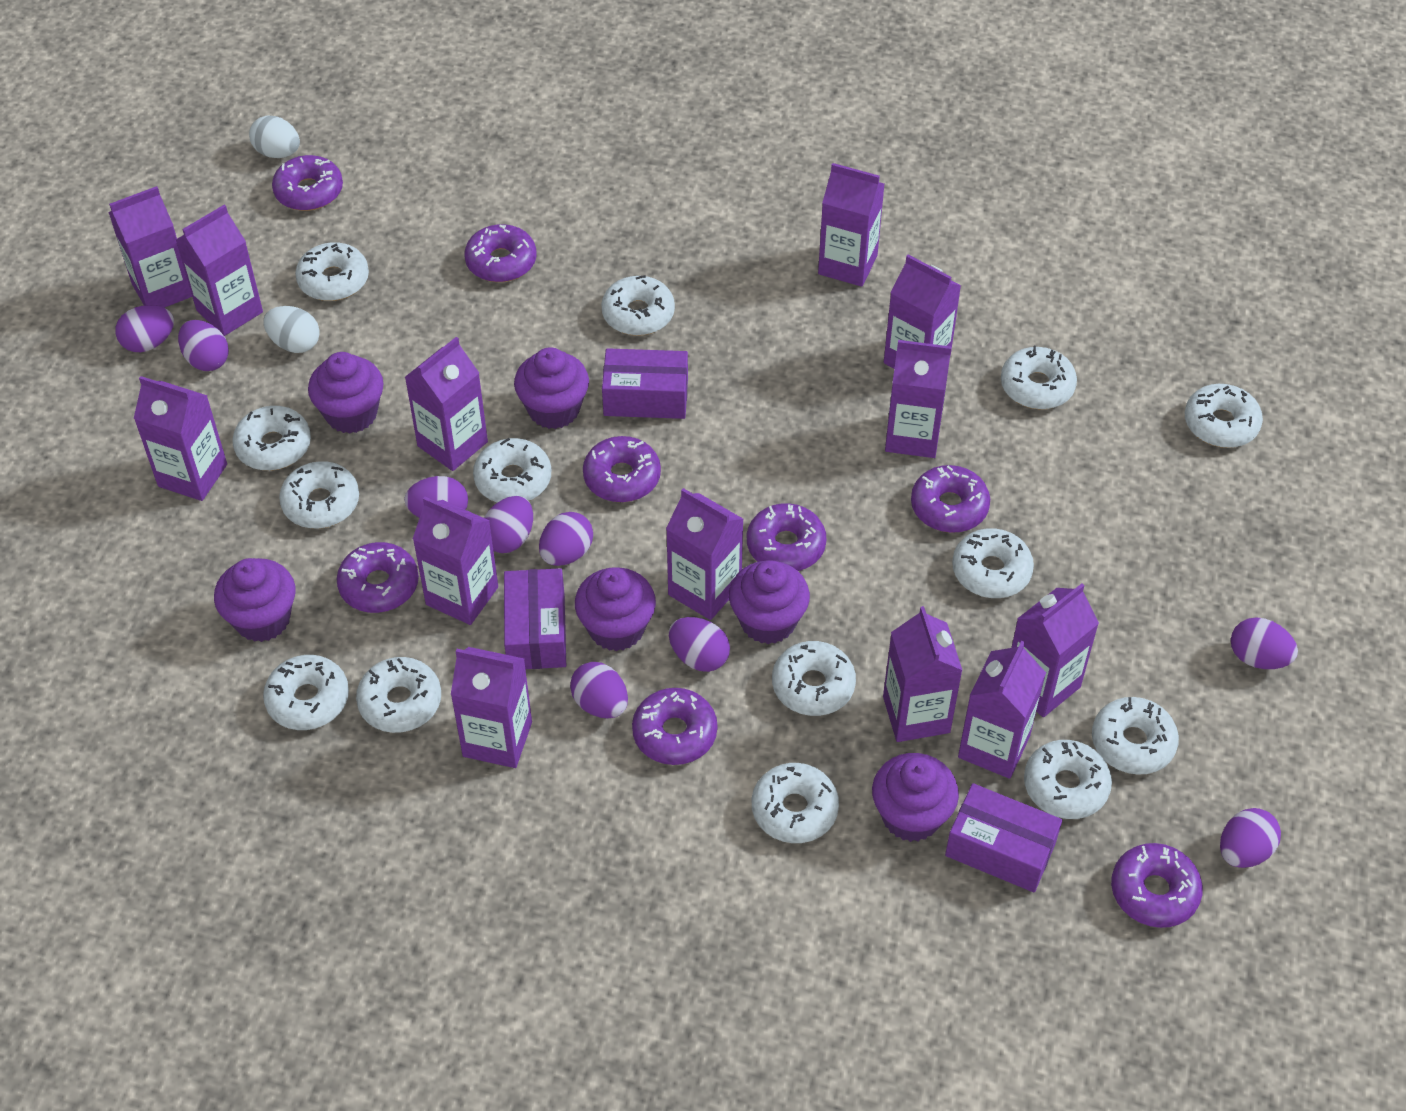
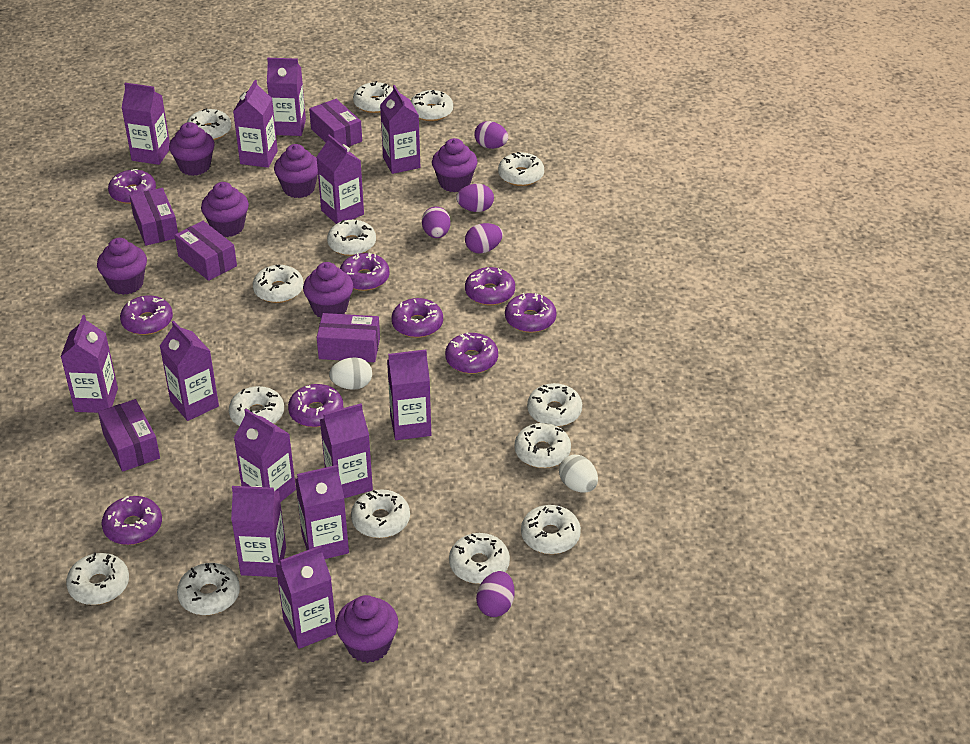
purple box: 3 -> 5
purple cupcake: 6 -> 7
purple donut: 8 -> 9
purple egg: 9 -> 5

